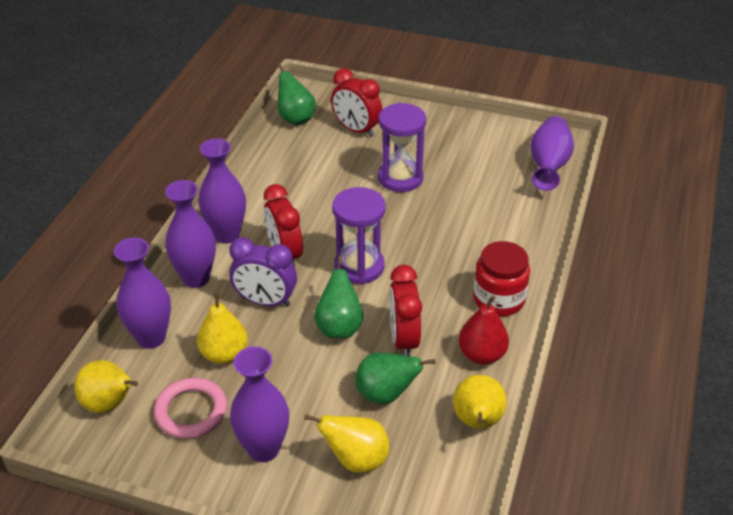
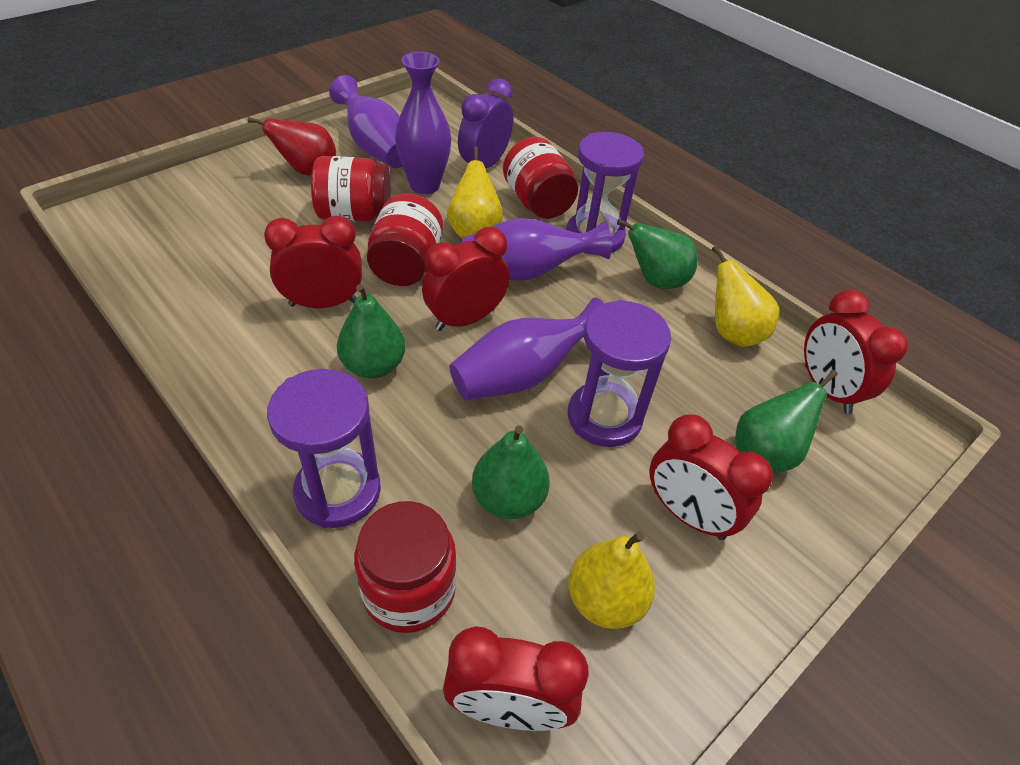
green pear: 3 -> 4
pink ring: 1 -> 0
purple hourglass: 2 -> 3
purple vase: 5 -> 4
red clock: 3 -> 5
red jar: 1 -> 4
yellow pear: 4 -> 3

